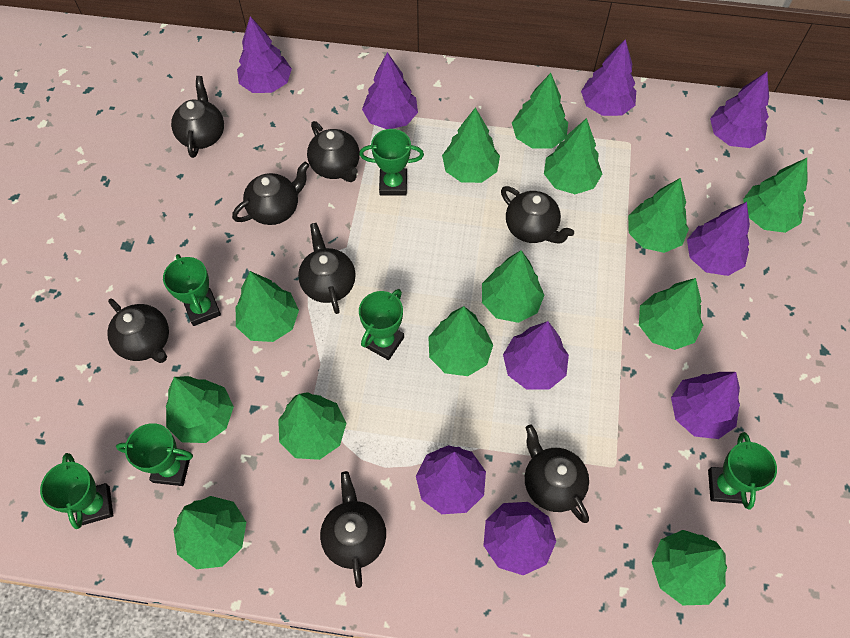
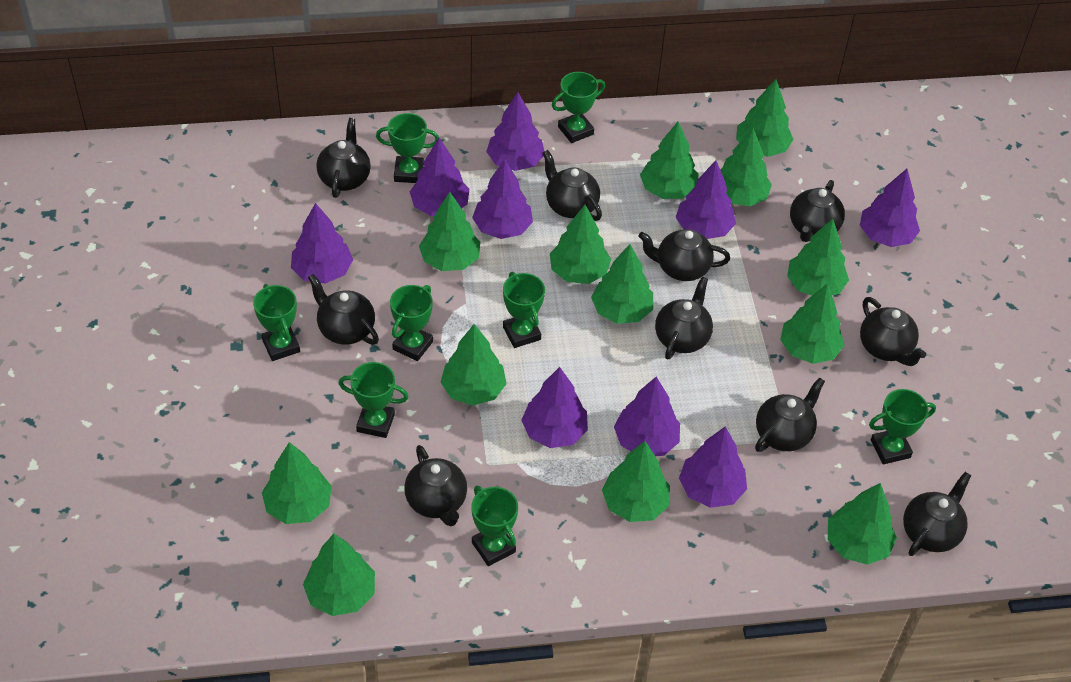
black teapot: 8 -> 10
green trophy: 6 -> 8

